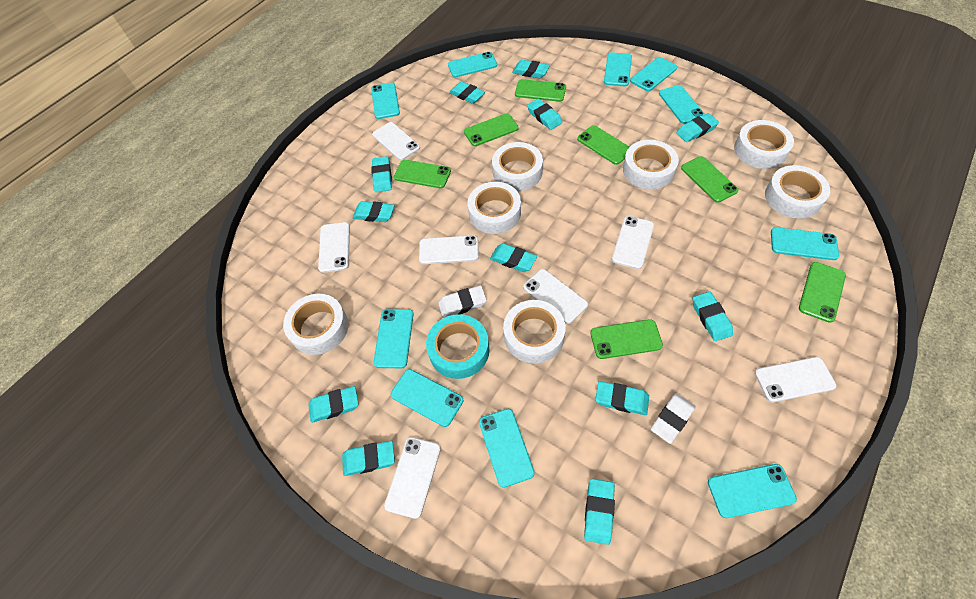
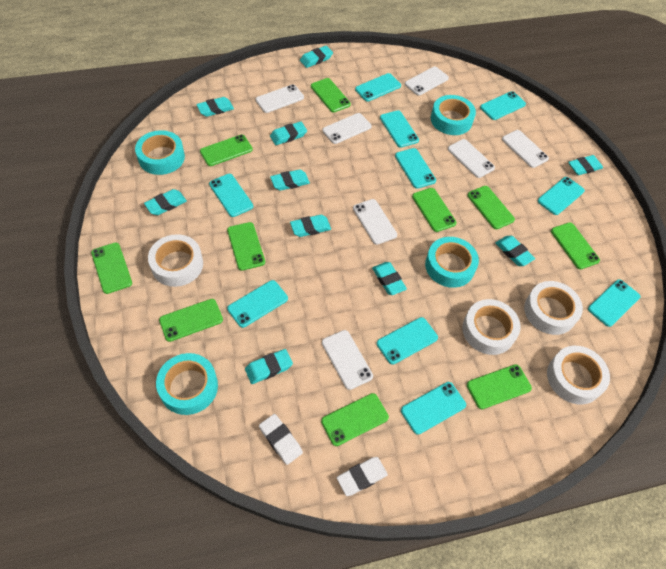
green phone: 7 -> 10
turquoise eraser: 12 -> 10
turquoise tape: 1 -> 4
white tape: 7 -> 4

